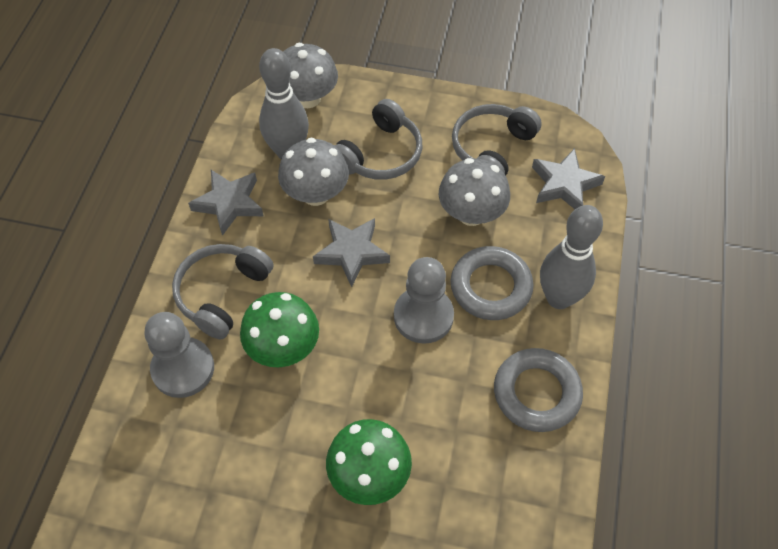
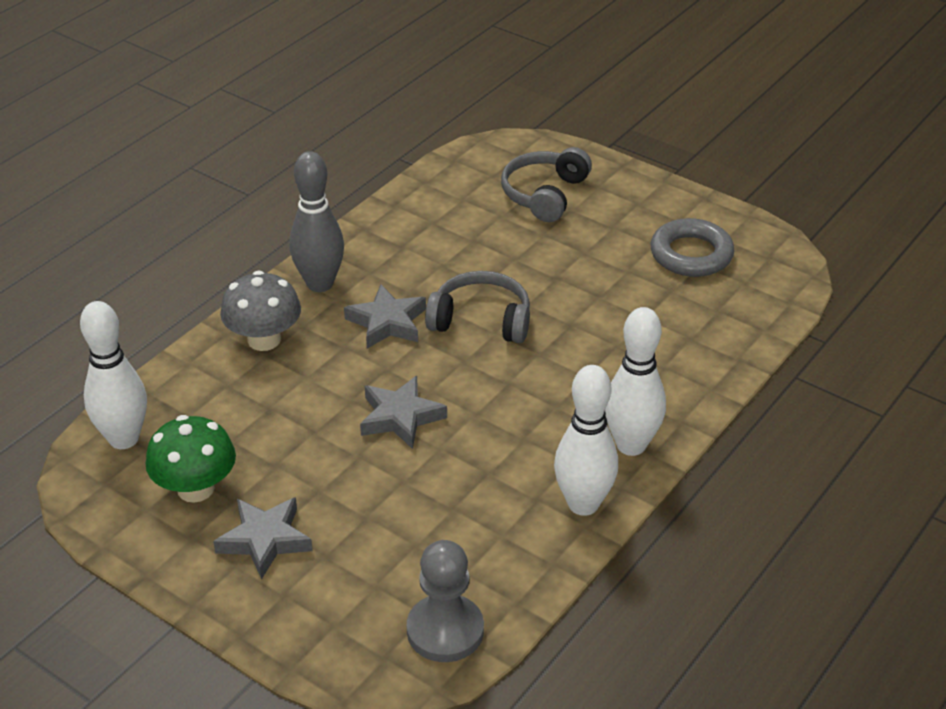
green mushroom: 2 -> 1
grey bowling pin: 2 -> 1
grey headphones: 3 -> 2
grey mushroom: 3 -> 1
grey pawn: 2 -> 1
grey ring: 2 -> 1
white bowling pin: 0 -> 3

